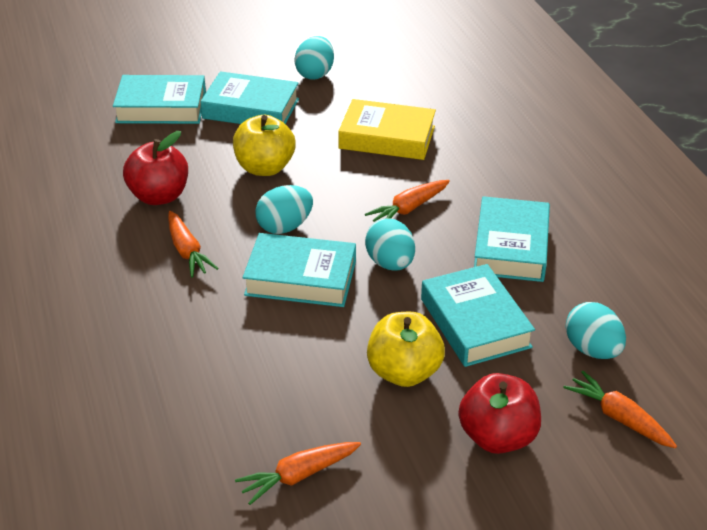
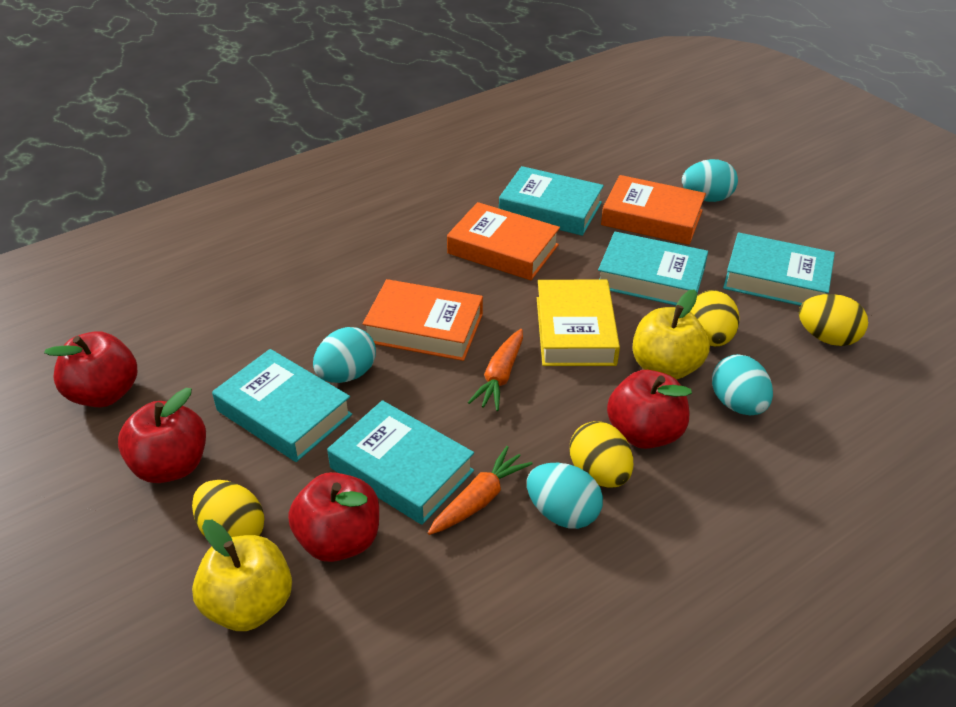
orange book: 0 -> 3
orange carrot: 4 -> 2
red apple: 2 -> 4
yellow egg: 0 -> 4

